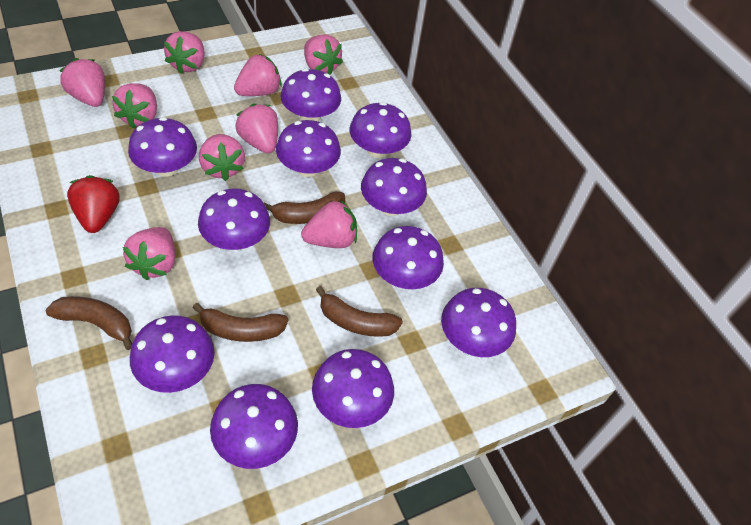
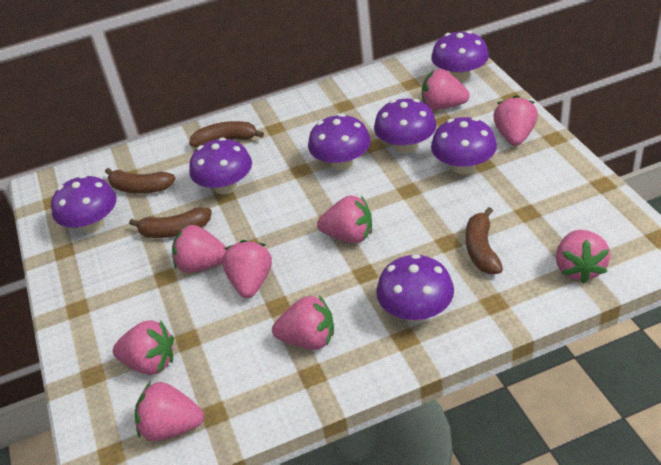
purple mushroom: 11 -> 7
red strawberry: 1 -> 0

